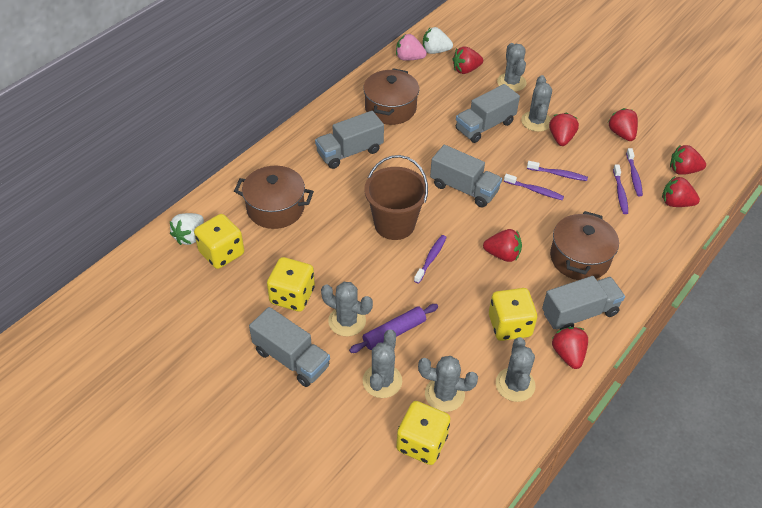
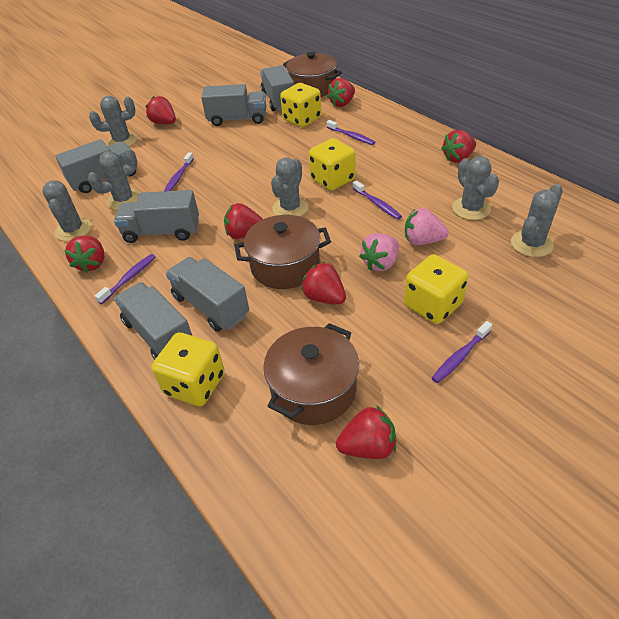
brown bucket: 1 -> 0
grey truck: 5 -> 6
pink strawberry: 1 -> 2
purple rolling pin: 1 -> 0
white strawberry: 2 -> 0

